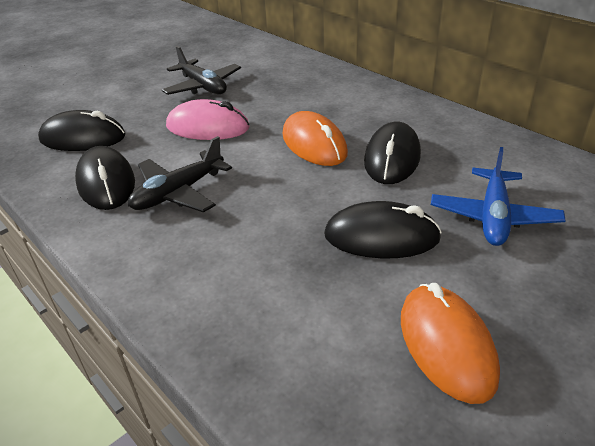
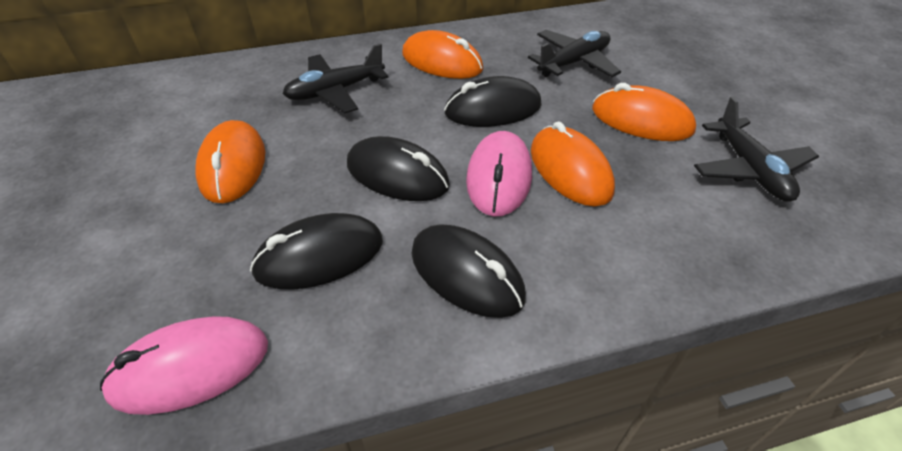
black plane: 2 -> 3
blue plane: 1 -> 0
orange mouse: 2 -> 4
pink mouse: 1 -> 2

